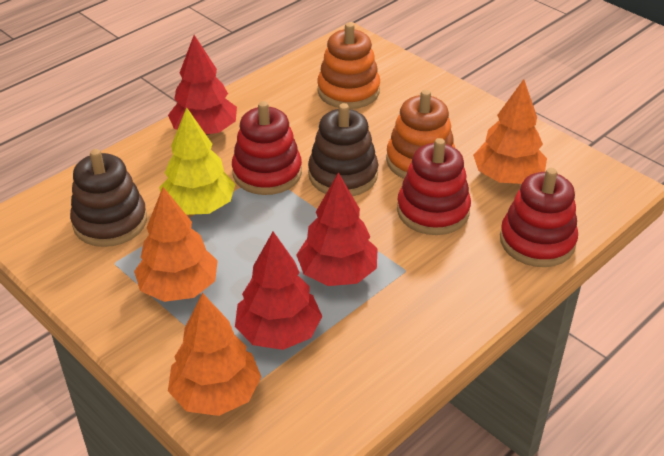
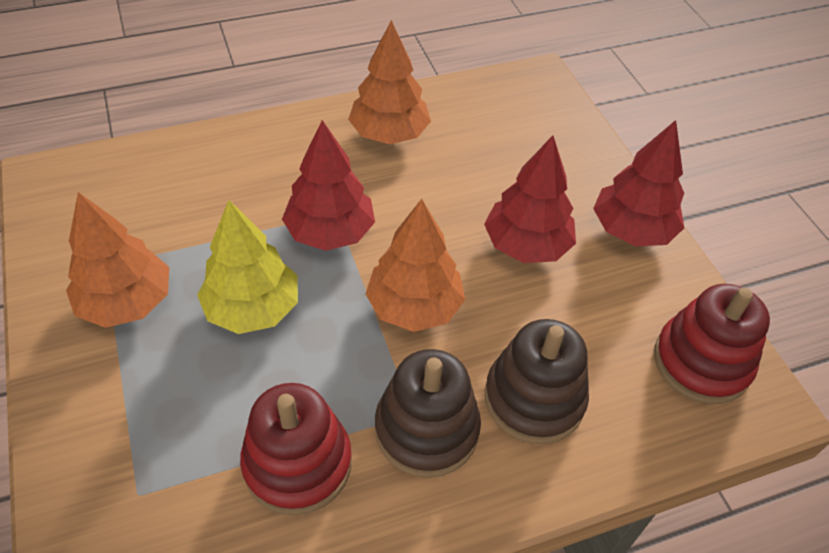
orange stacking toy: 2 -> 0
red stacking toy: 3 -> 2

